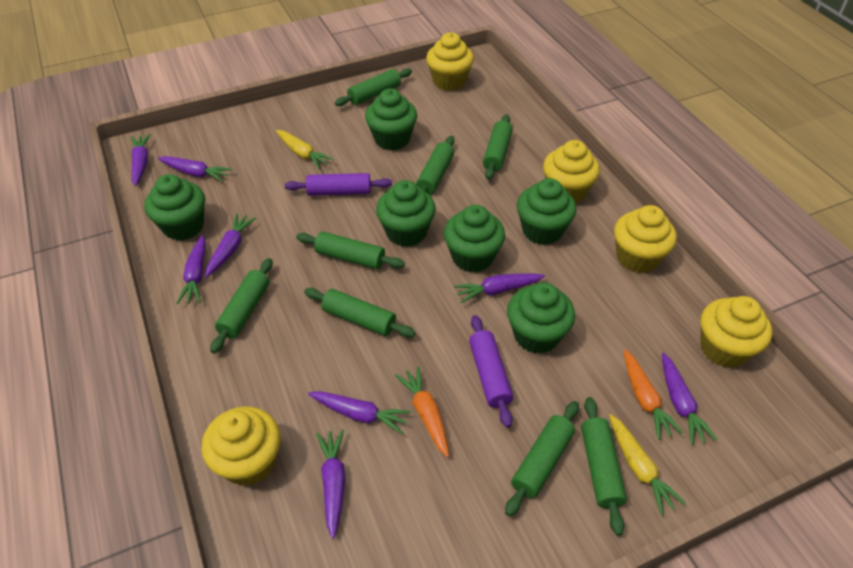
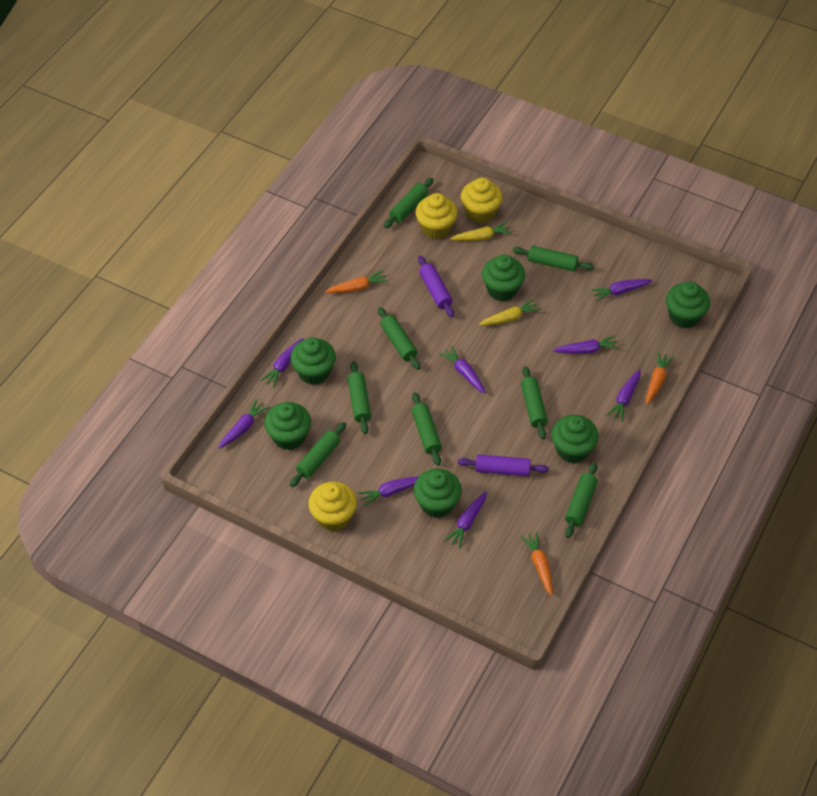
orange carrot: 2 -> 3
yellow cupcake: 5 -> 3

